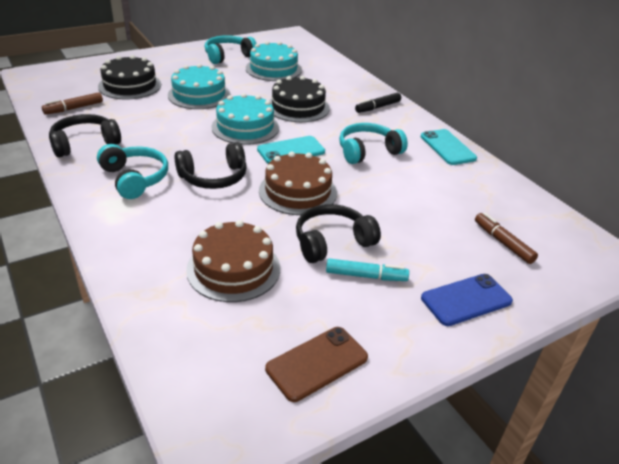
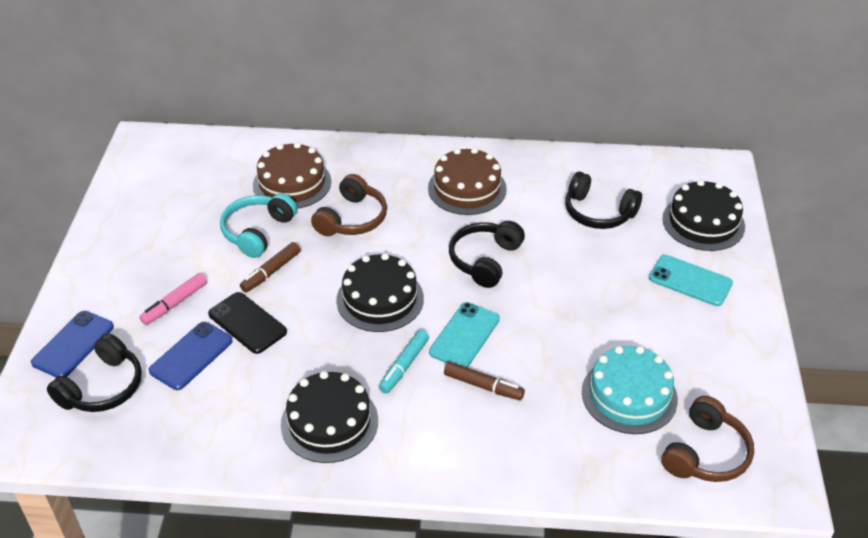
black cake: 2 -> 3
black marker: 1 -> 0
black phone: 0 -> 1
blue phone: 1 -> 2
brown headphones: 0 -> 2
brown phone: 1 -> 0
pink marker: 0 -> 1
turquoise cake: 3 -> 1
turquoise headphones: 3 -> 1

